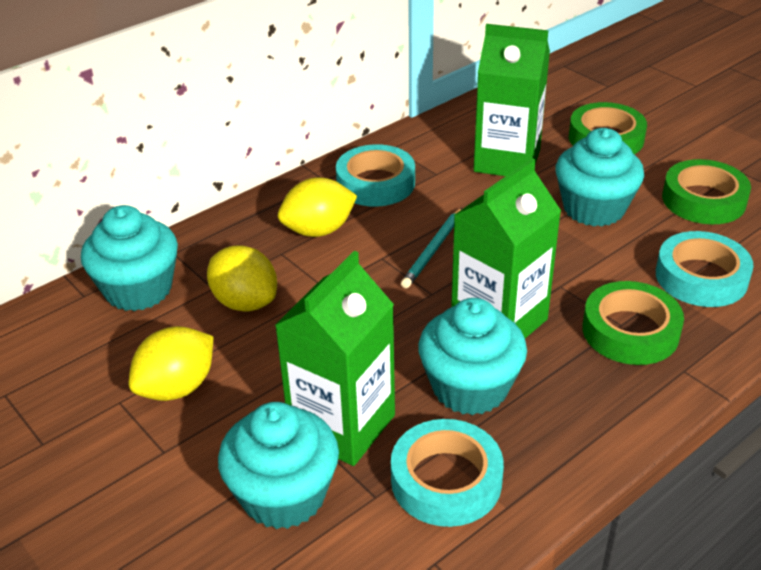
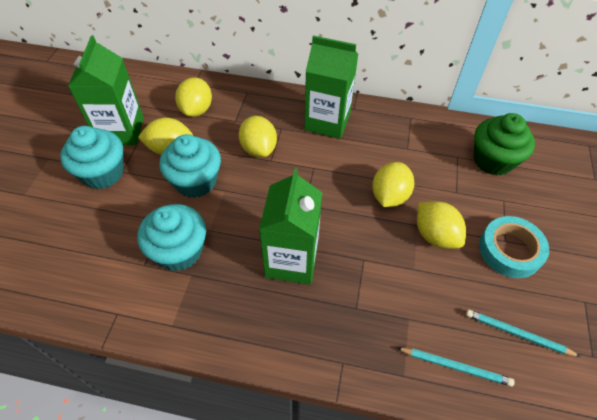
green cupcake: 0 -> 1
green tape: 3 -> 0
turquoise cupcake: 4 -> 3
turquoise pencil: 1 -> 2
turquoise tape: 3 -> 1
yellow lemon: 3 -> 5

